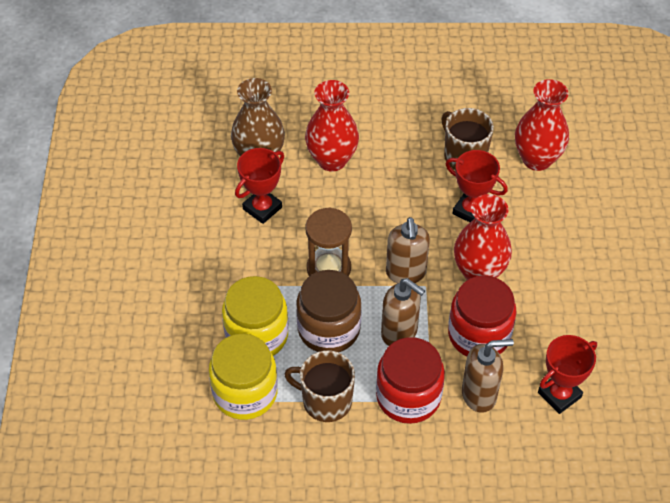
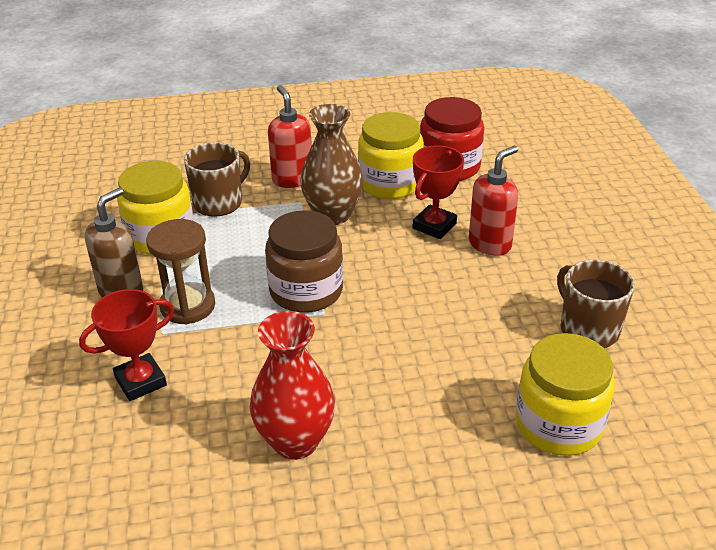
brown soap dispenser: 3 -> 1
red jar: 2 -> 1
red soap dispenser: 0 -> 2
red trophy: 3 -> 2
red vase: 3 -> 1
yellow jar: 2 -> 3

